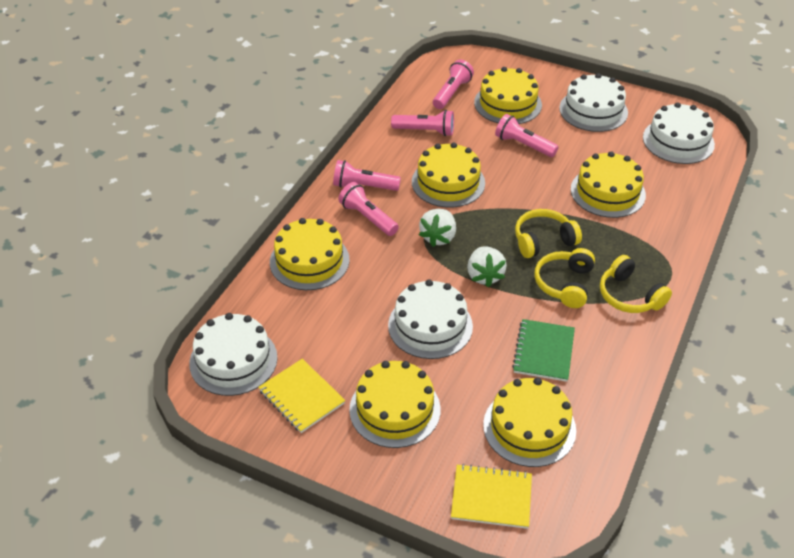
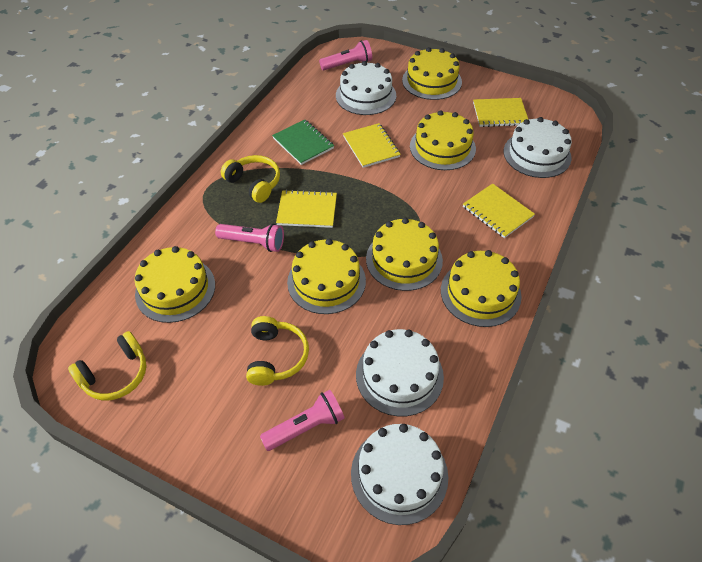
pink flashlight: 5 -> 3
white strawberry: 2 -> 0
yellow notebook: 2 -> 4

